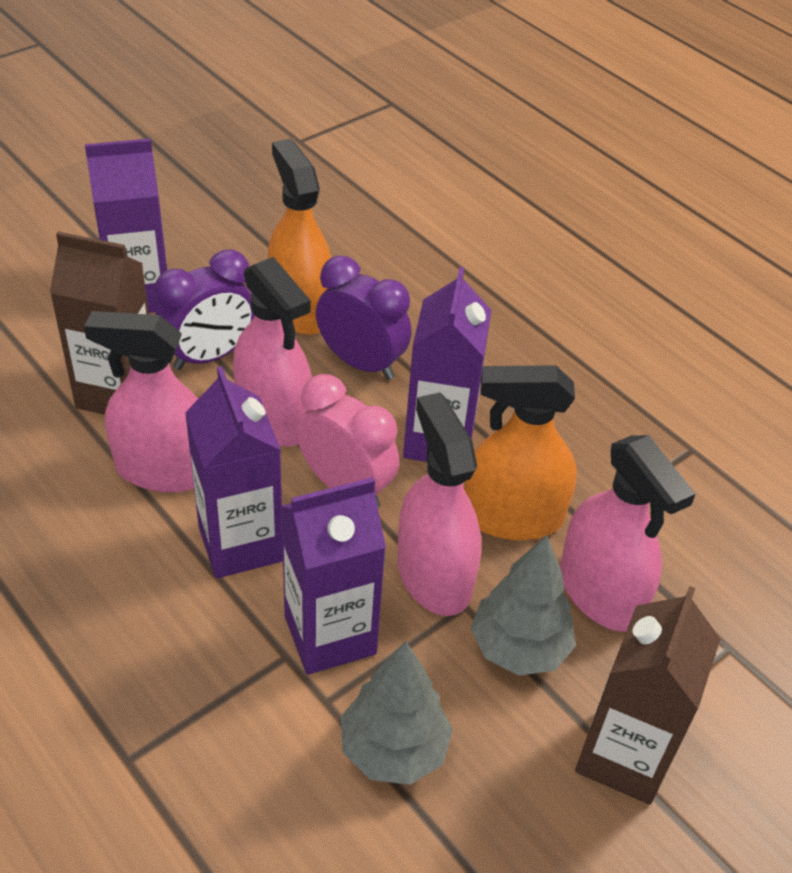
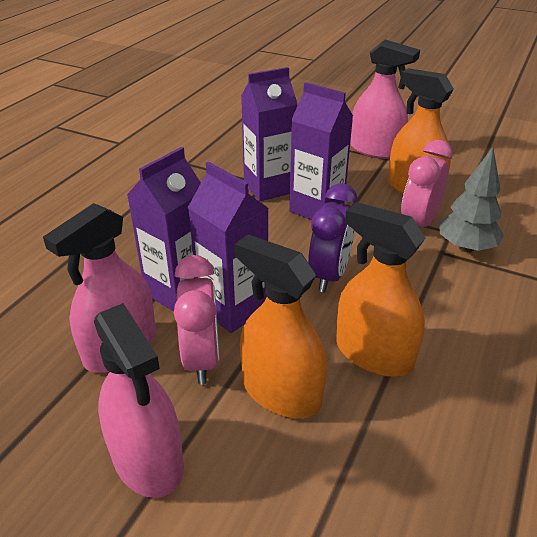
brown carton: 2 -> 0
grey tree: 2 -> 1
orange spray bottle: 2 -> 3
pink clock: 1 -> 2
pink spray bottle: 4 -> 3
purple clock: 2 -> 1

